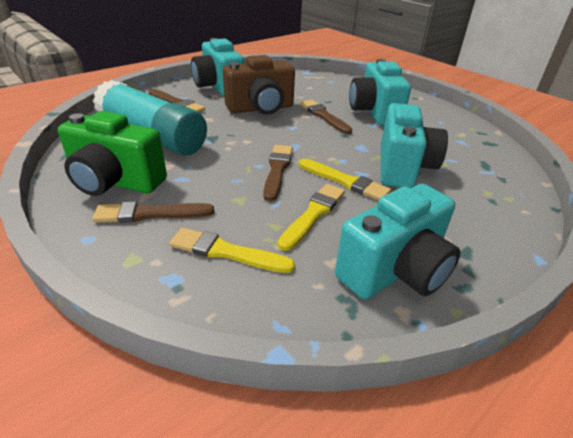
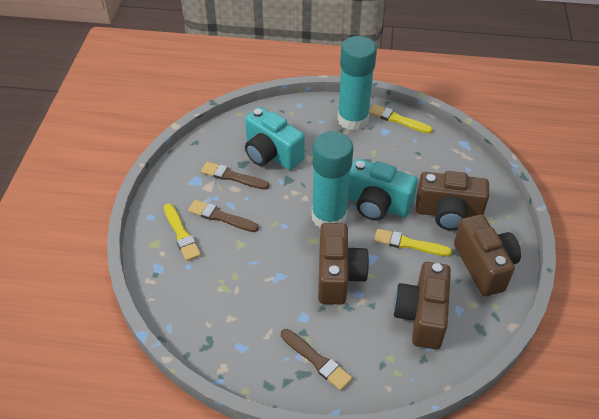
brown brush: 4 -> 3
brown camera: 1 -> 4
green camera: 1 -> 0
turquoise camera: 4 -> 2
turquoise glue stick: 1 -> 2

